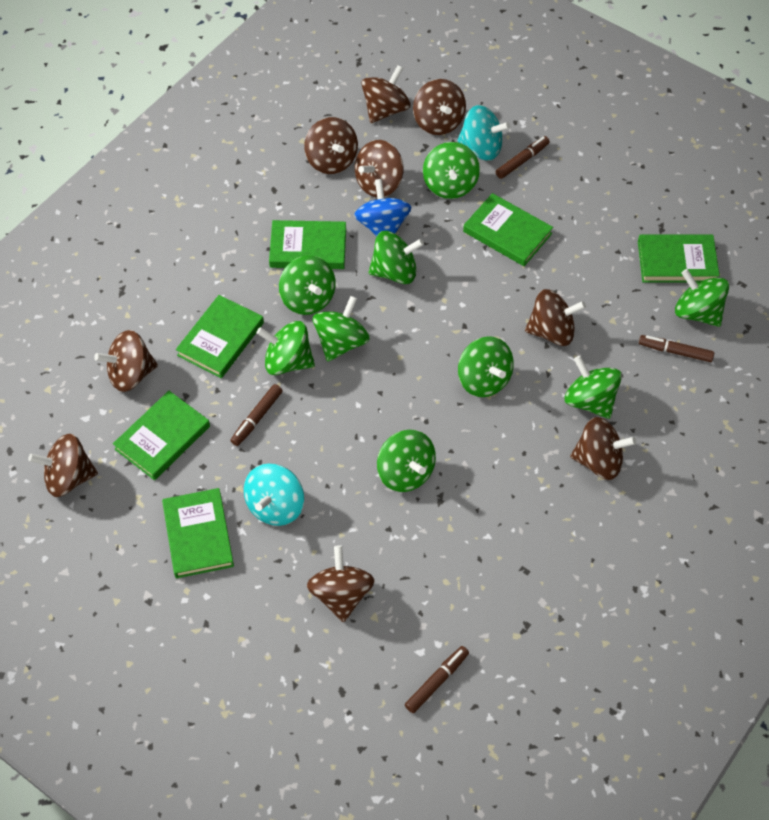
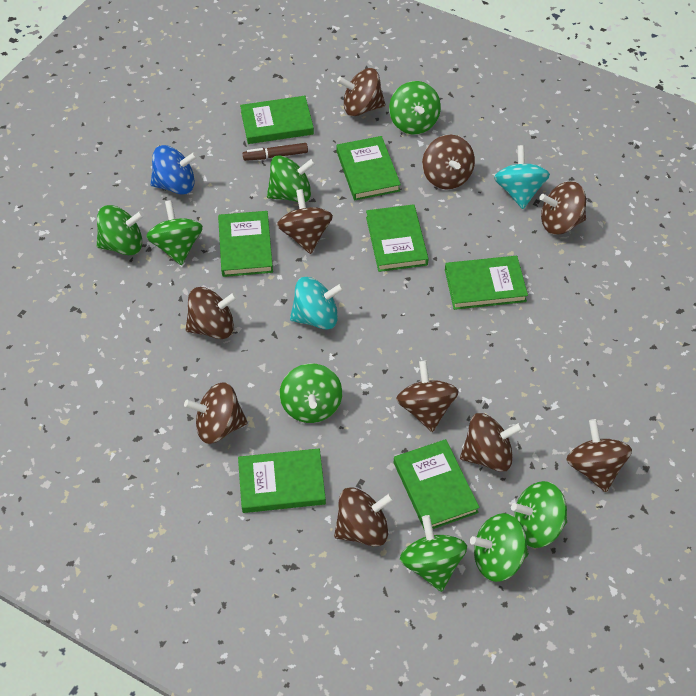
brown marker: 4 -> 1
brown spinning top: 9 -> 10
green book: 6 -> 7
green spinning top: 9 -> 8

